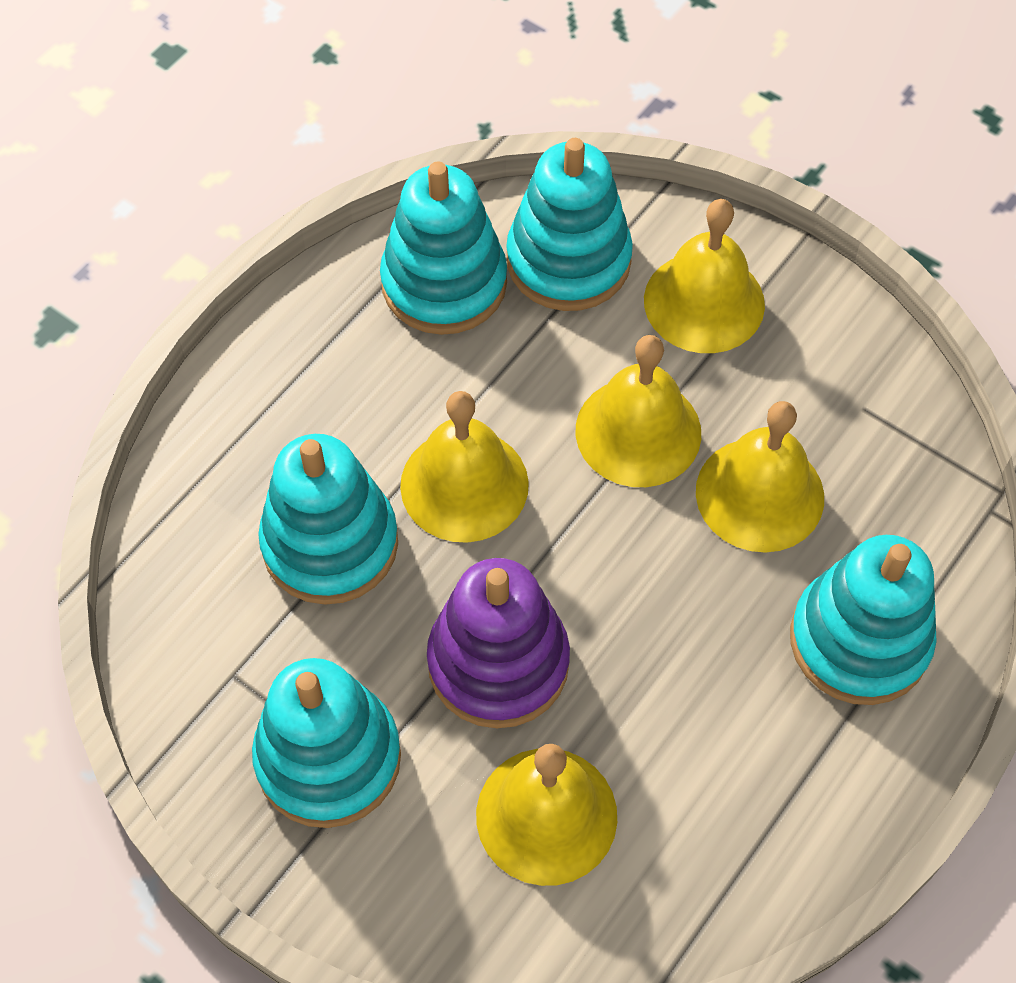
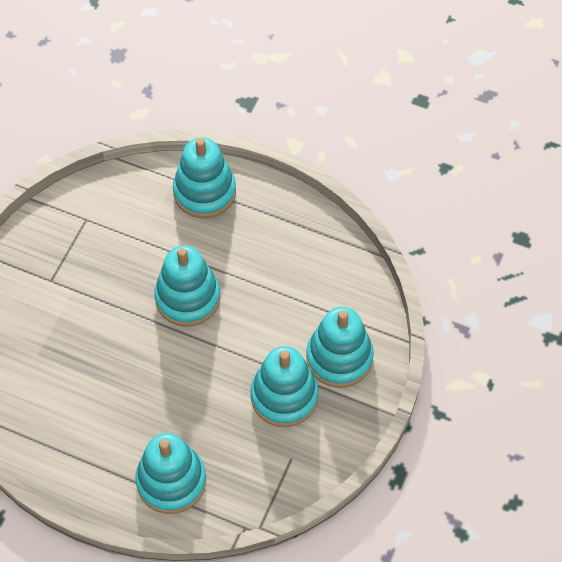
purple stacking toy: 1 -> 0
yellow bell: 5 -> 0

